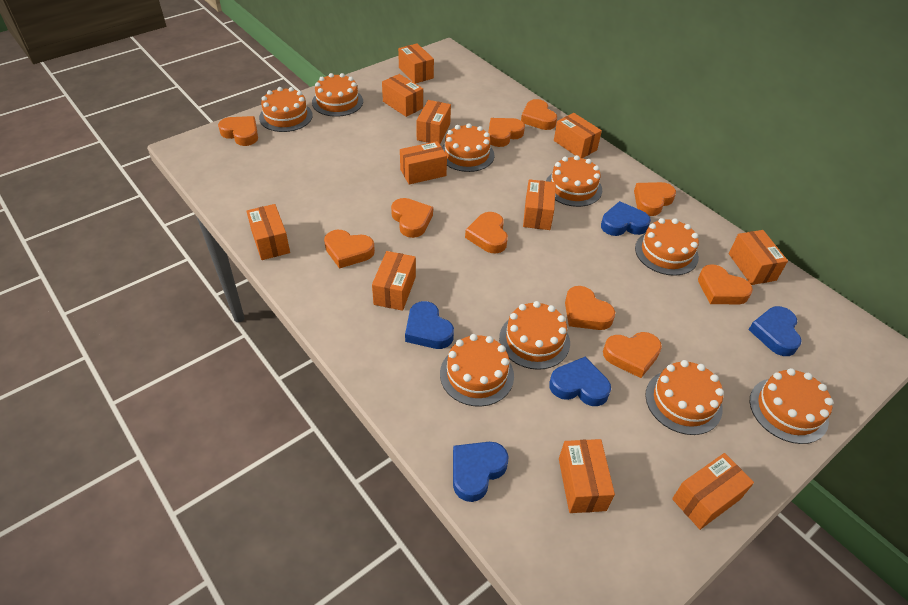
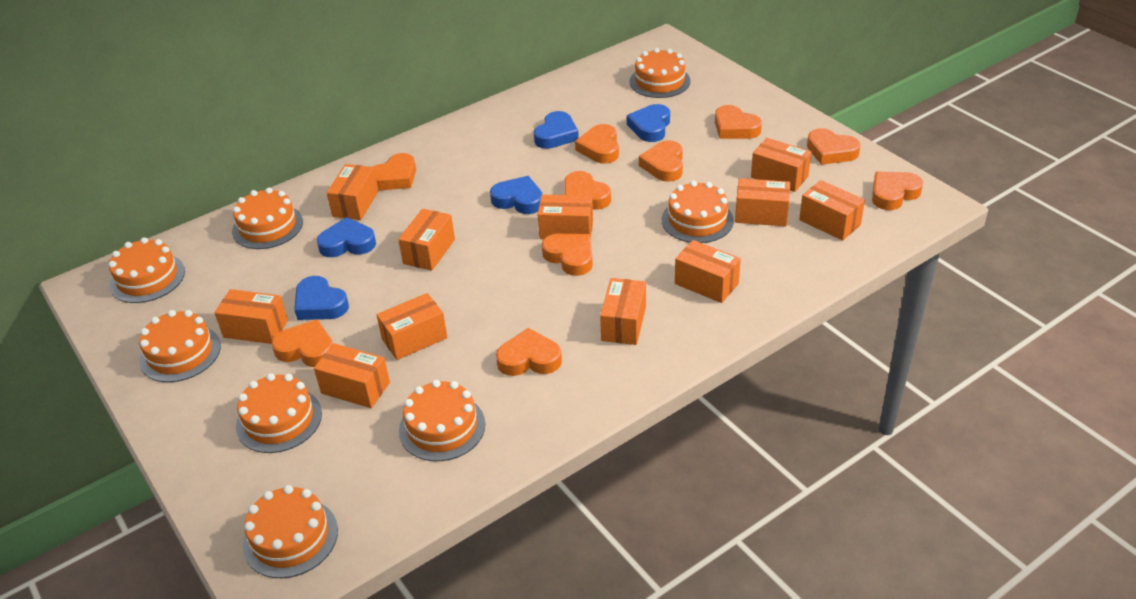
orange cake: 9 -> 8

